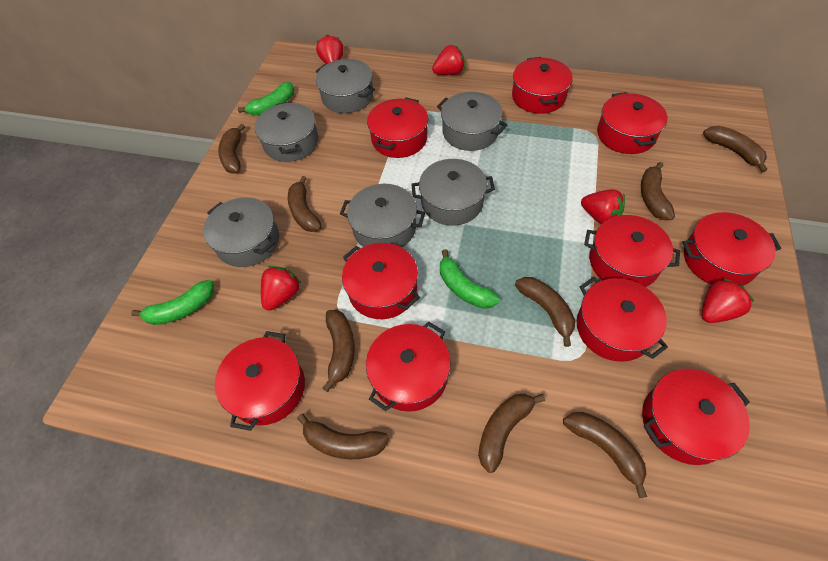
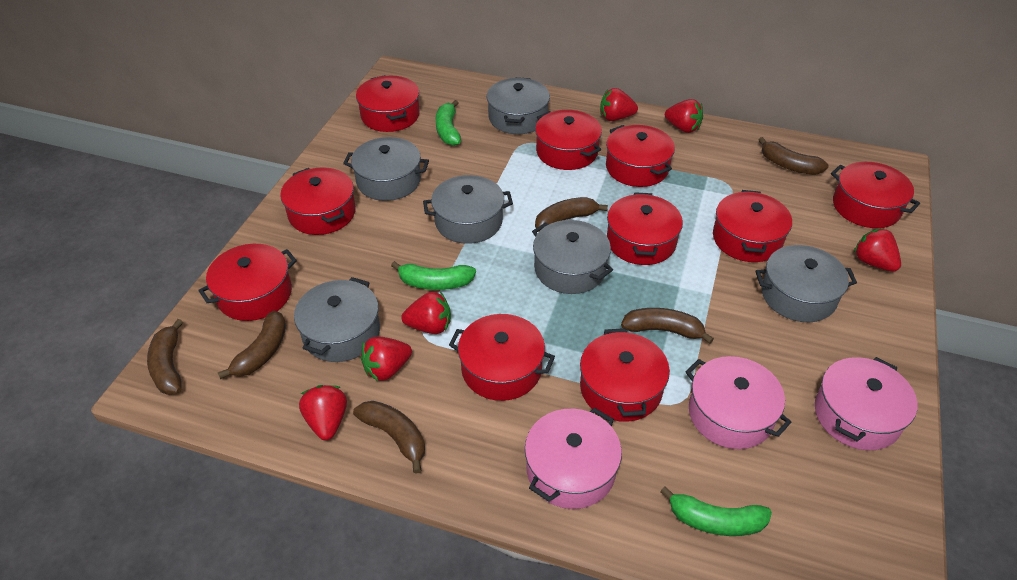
brown banana: 9 -> 6
pink pot: 0 -> 3
red strawberry: 5 -> 6

